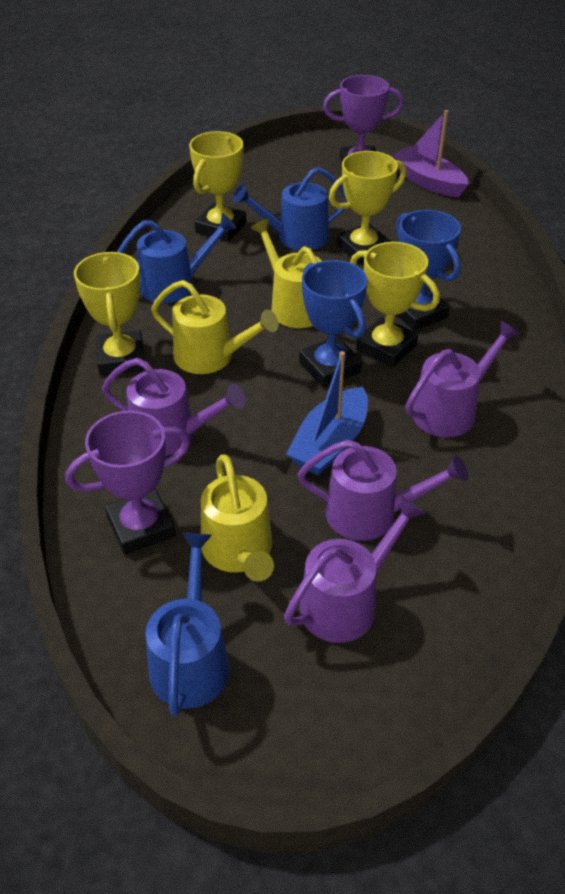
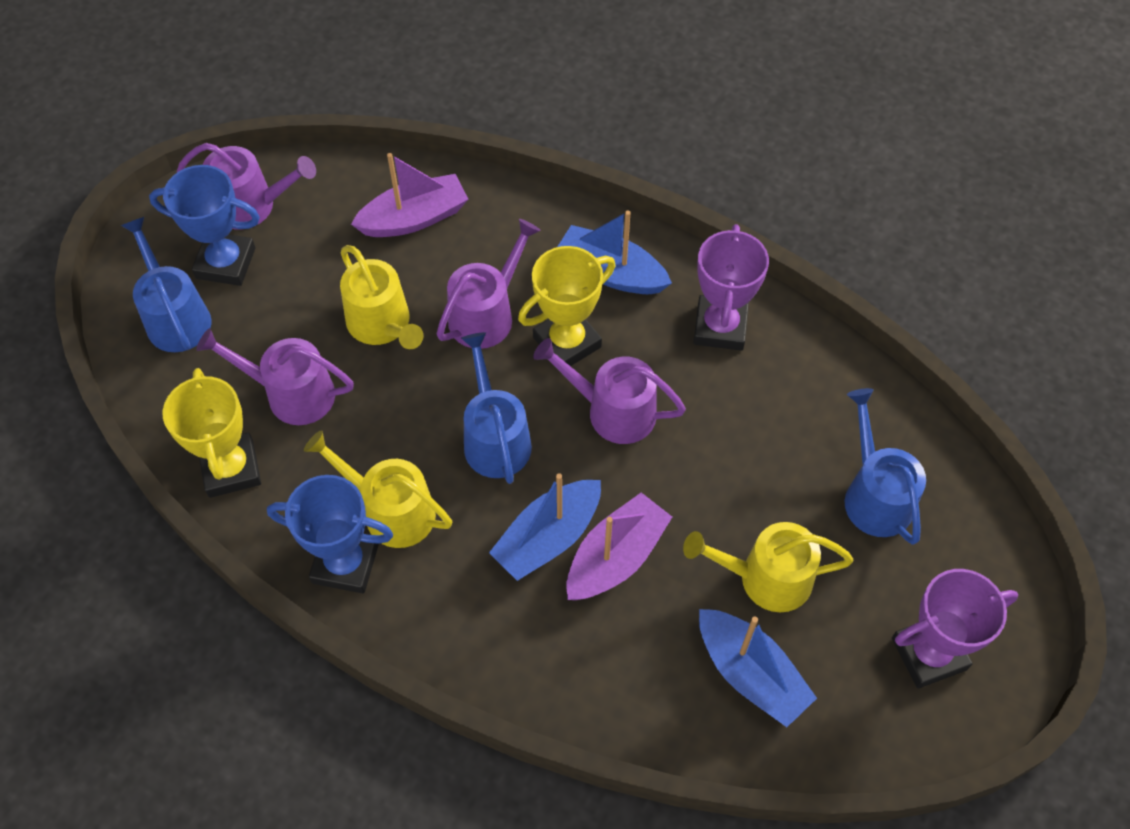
blue boat: 1 -> 3
purple boat: 1 -> 2
yellow trophy: 4 -> 2

